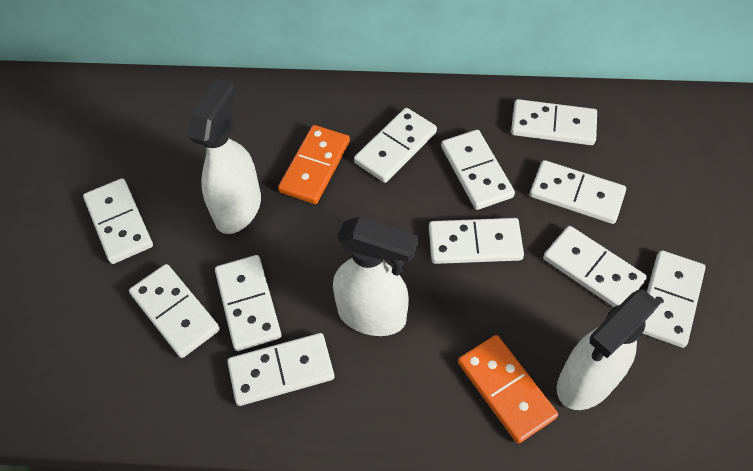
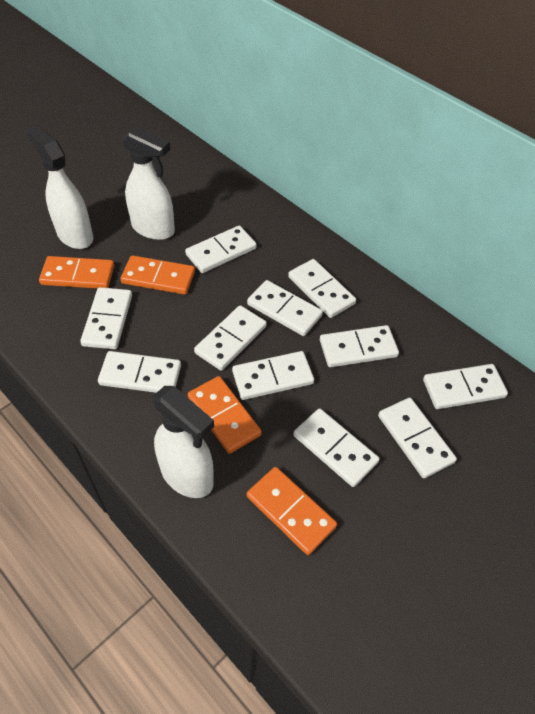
orange domino: 2 -> 4

